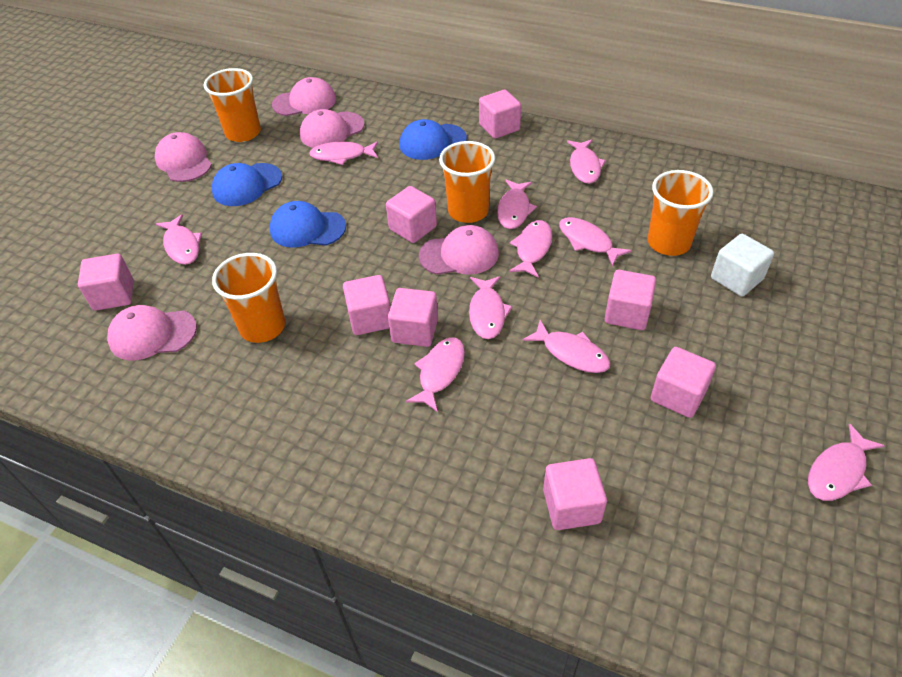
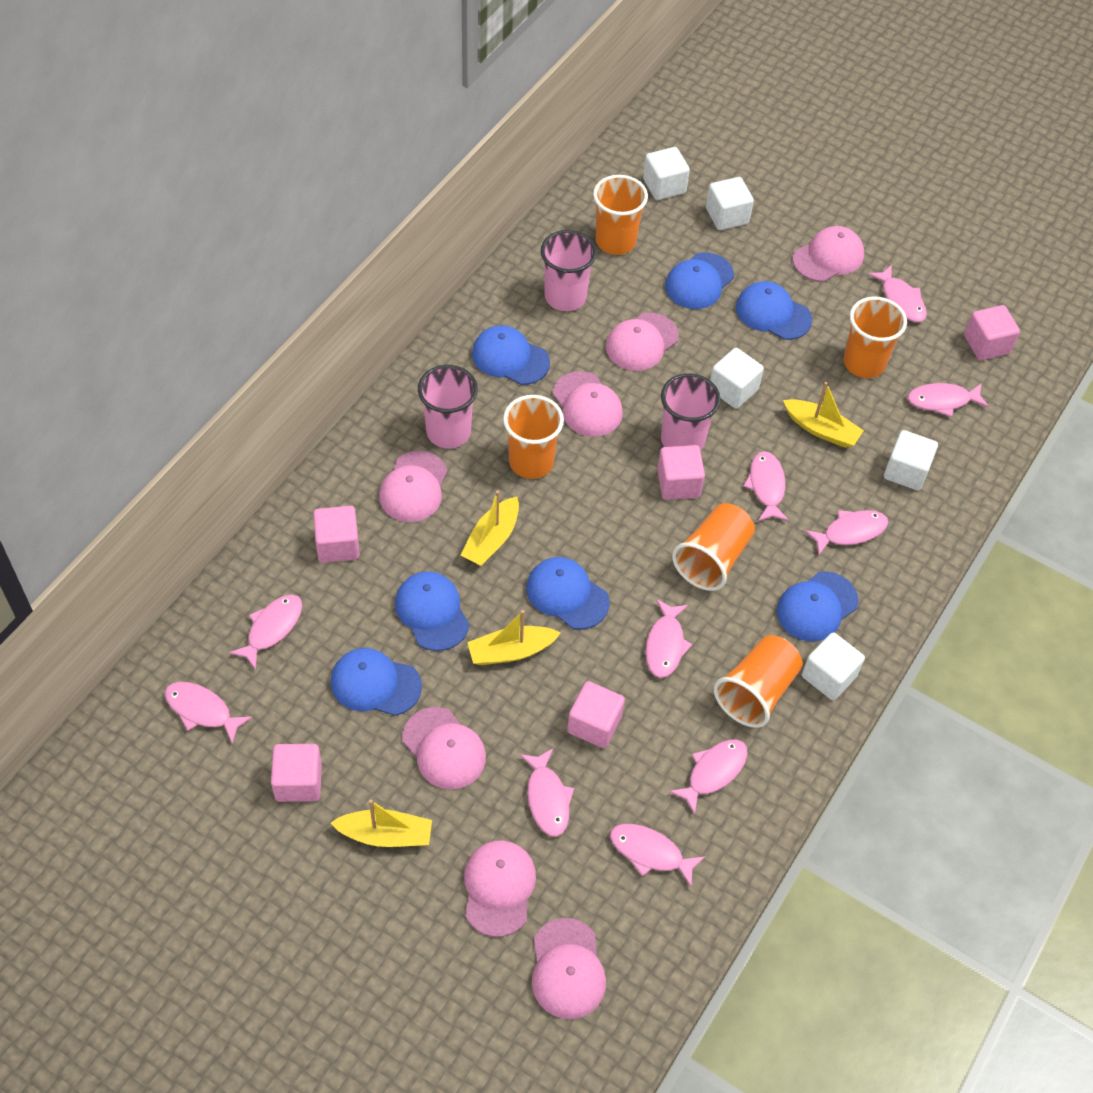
blue cap: 3 -> 7
orange cup: 4 -> 5
pink cap: 5 -> 7
pink cube: 8 -> 5
pink cup: 0 -> 3
white cube: 1 -> 5
yellow boat: 0 -> 4

